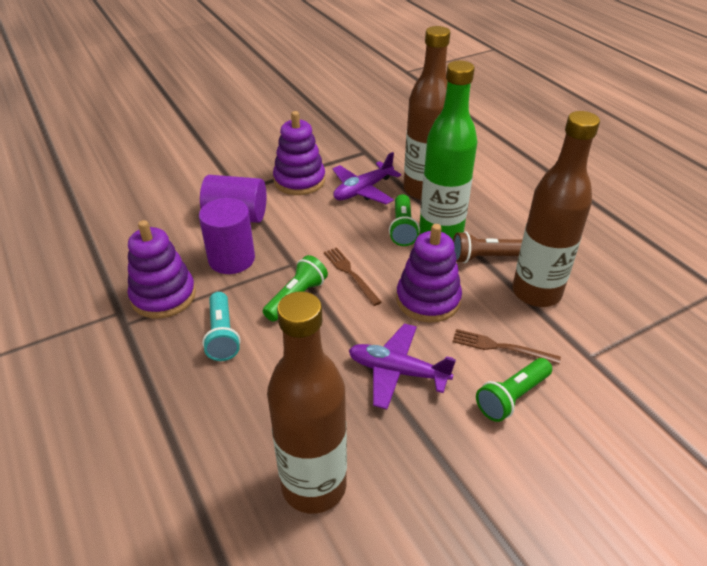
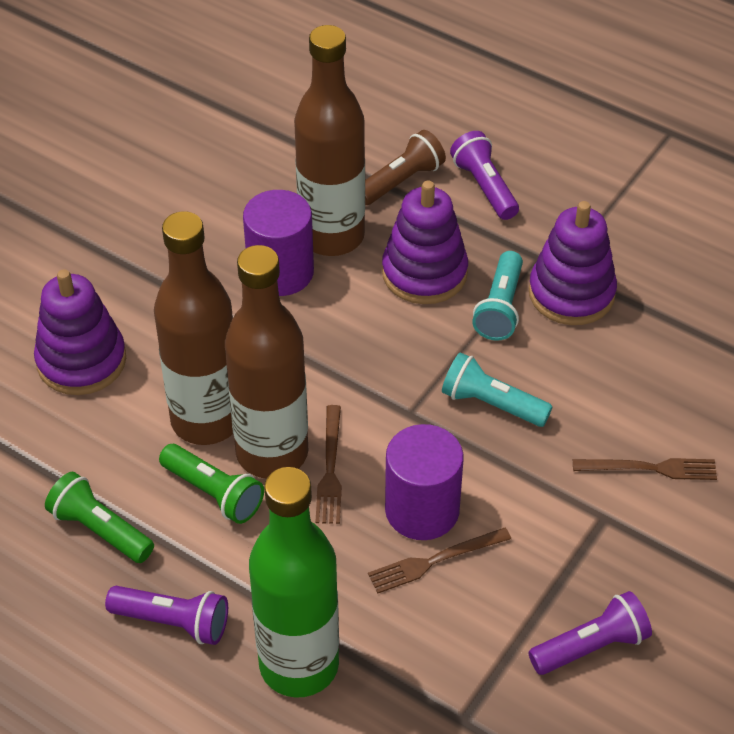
brown fork: 2 -> 3
green flashlight: 3 -> 2
purple flashlight: 0 -> 3
purple plane: 2 -> 0
turquoise flashlight: 1 -> 2

